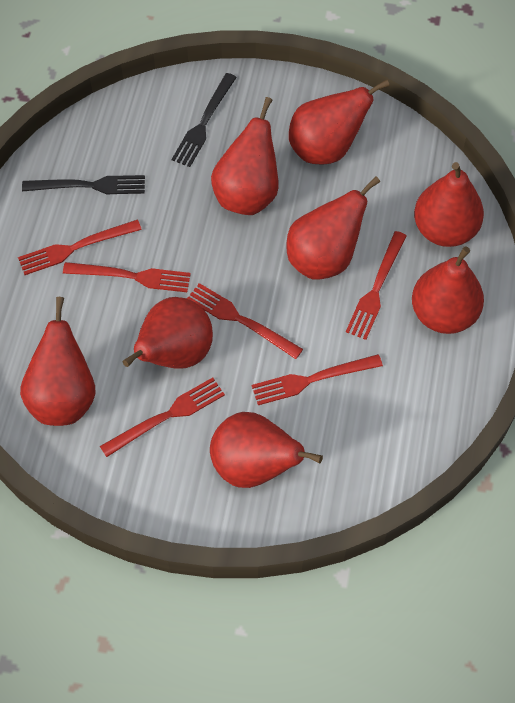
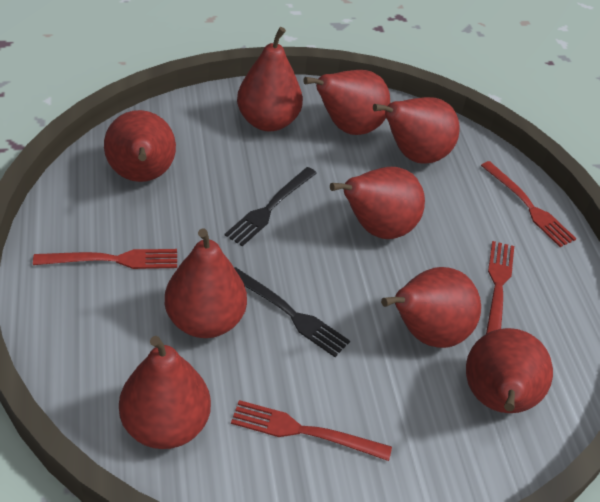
red fork: 6 -> 4
red pear: 8 -> 9

